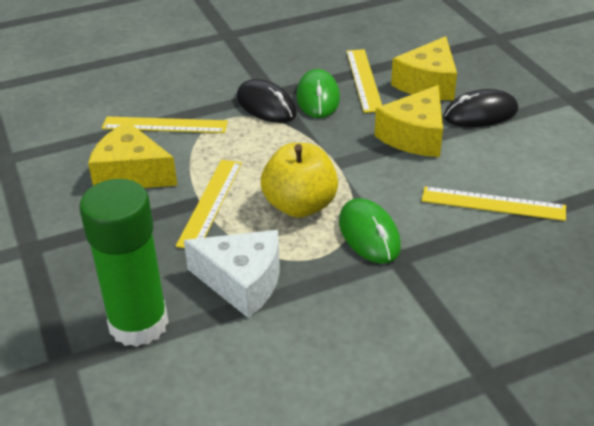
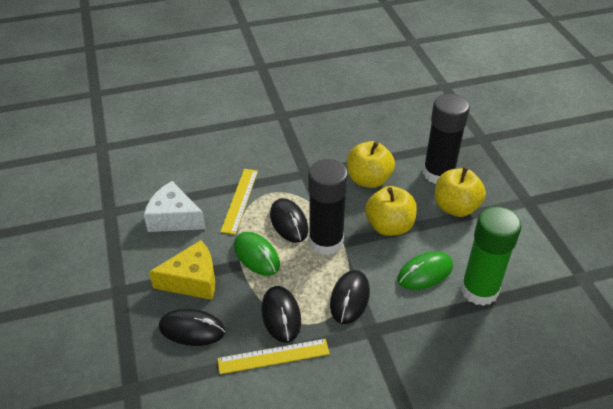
black glue stick: 0 -> 2
black mouse: 2 -> 4
yellow apple: 1 -> 3
yellow cheese: 3 -> 1
yellow ruler: 4 -> 2

